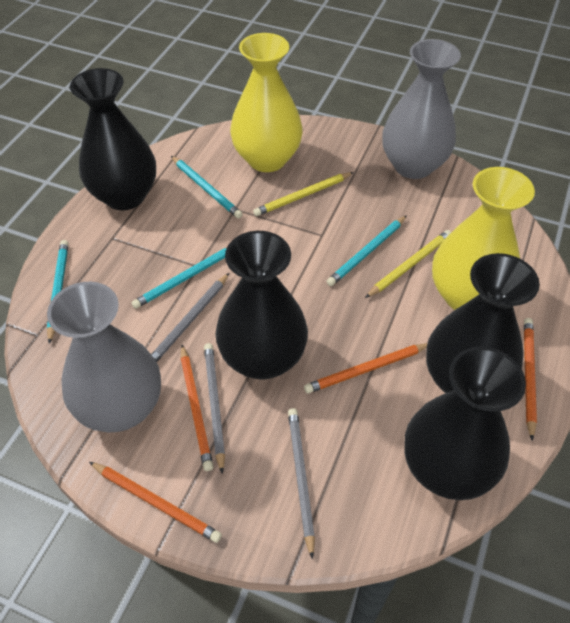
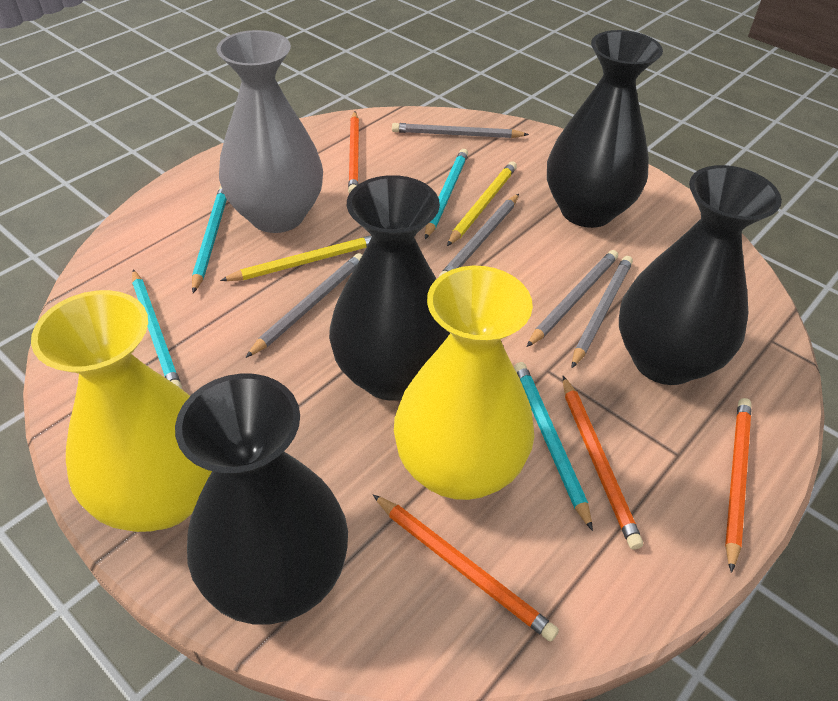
grey pencil: 3 -> 5
grey vase: 2 -> 1

